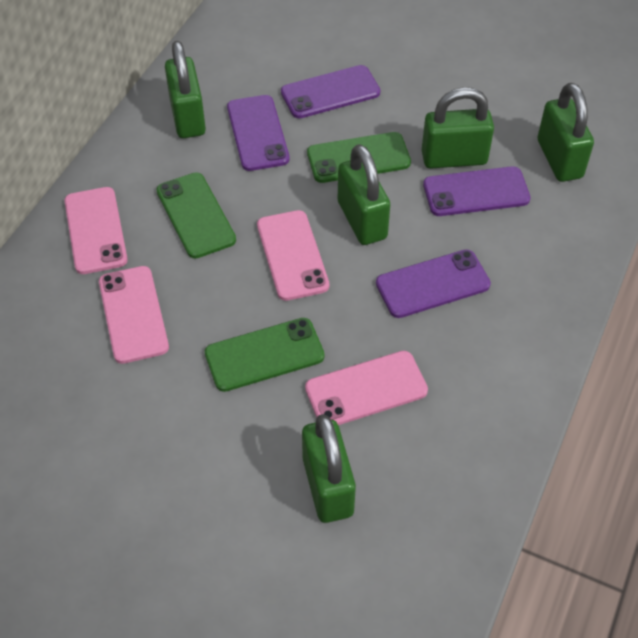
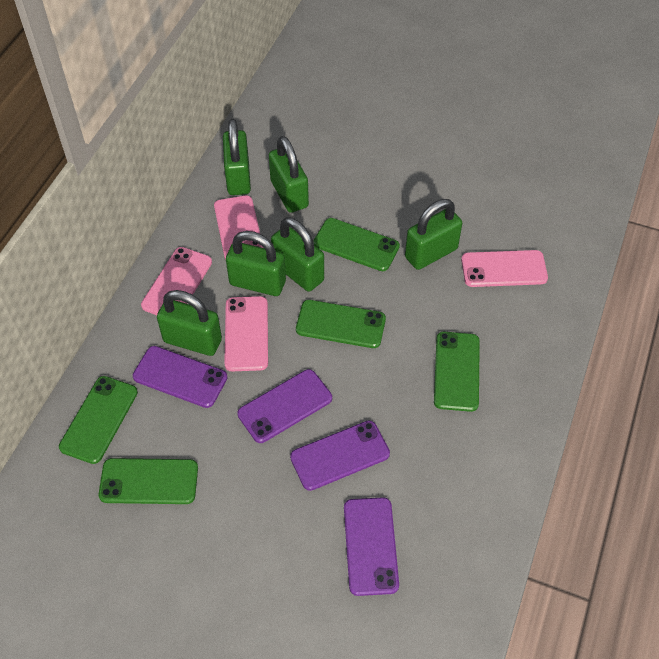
green padlock: 5 -> 6
green phone: 3 -> 5

